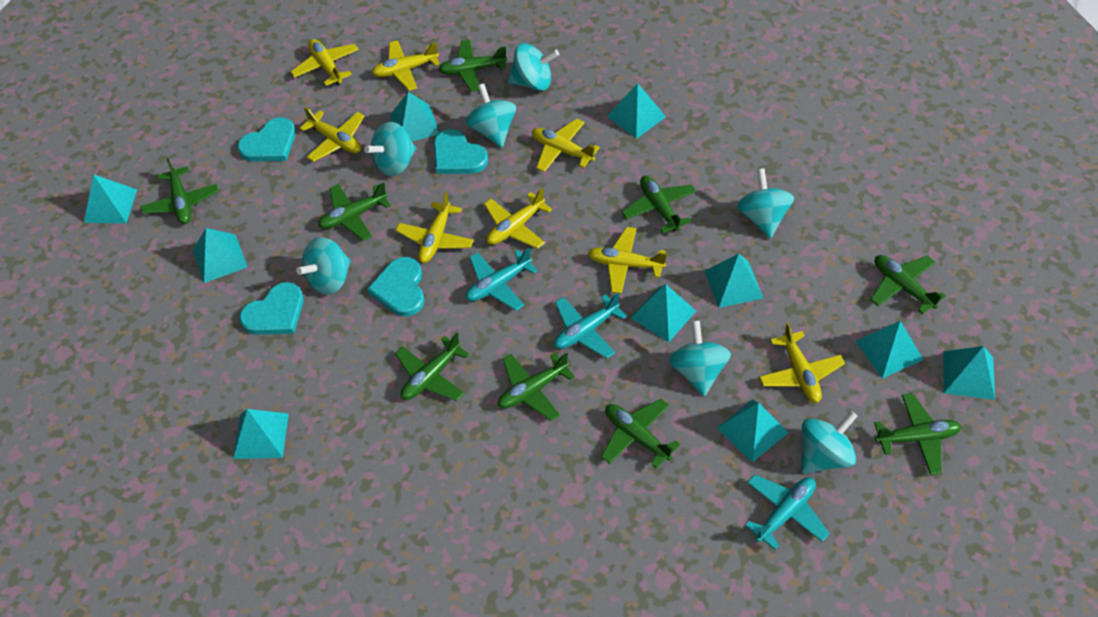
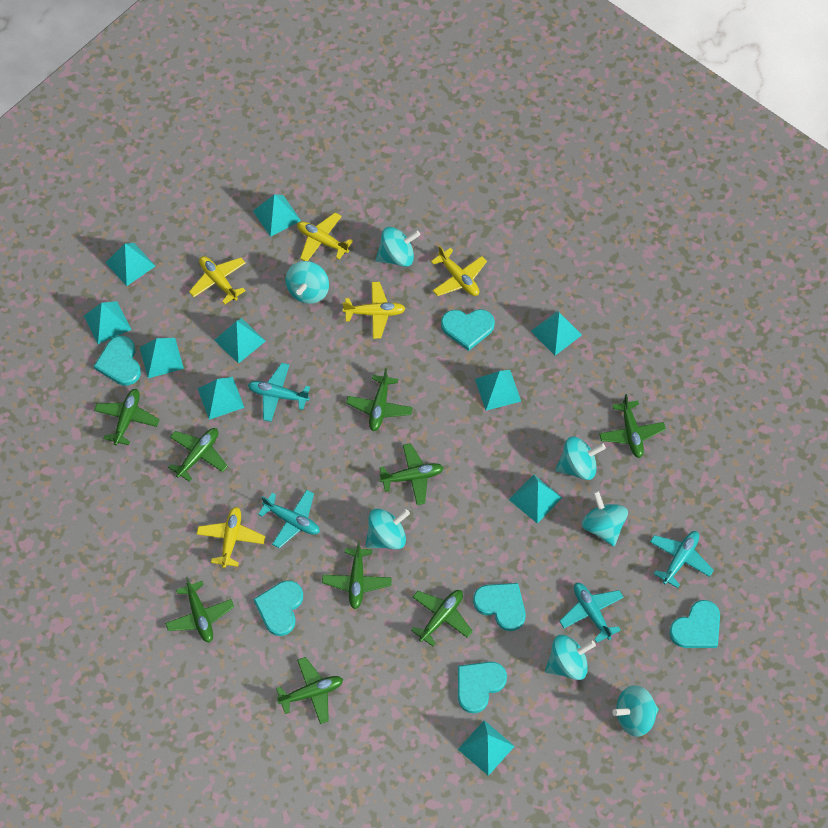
turquoise heart: 4 -> 6
turquoise plane: 3 -> 4
yellow plane: 8 -> 5

